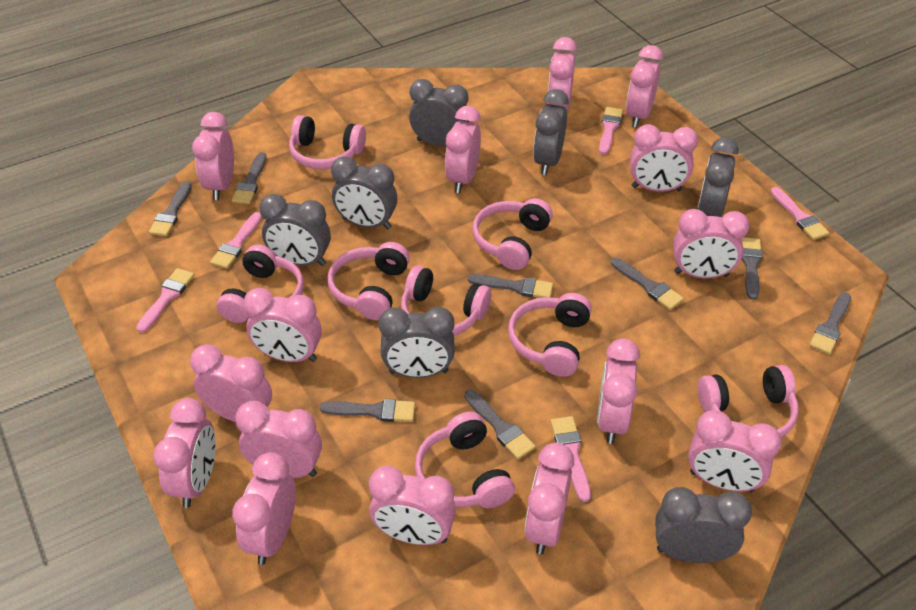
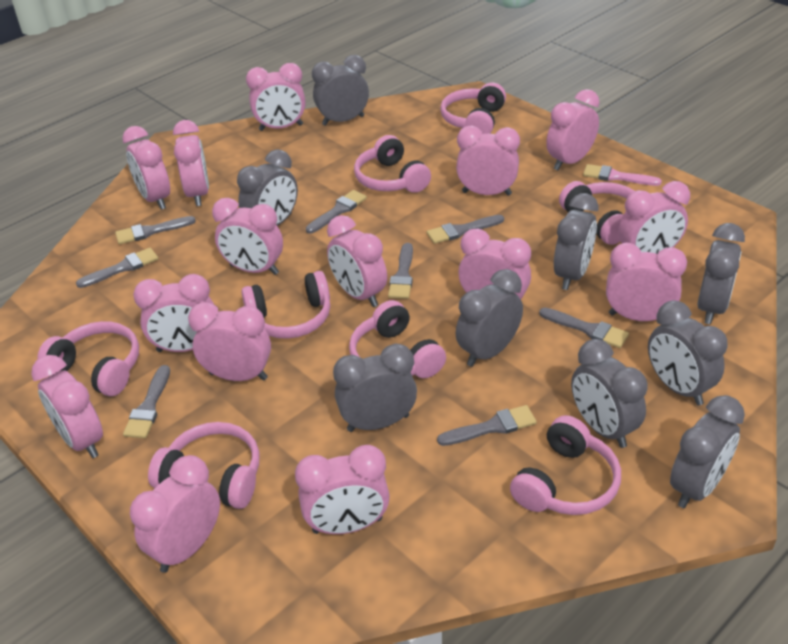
grey clock: 7 -> 9
pink brush: 5 -> 1

